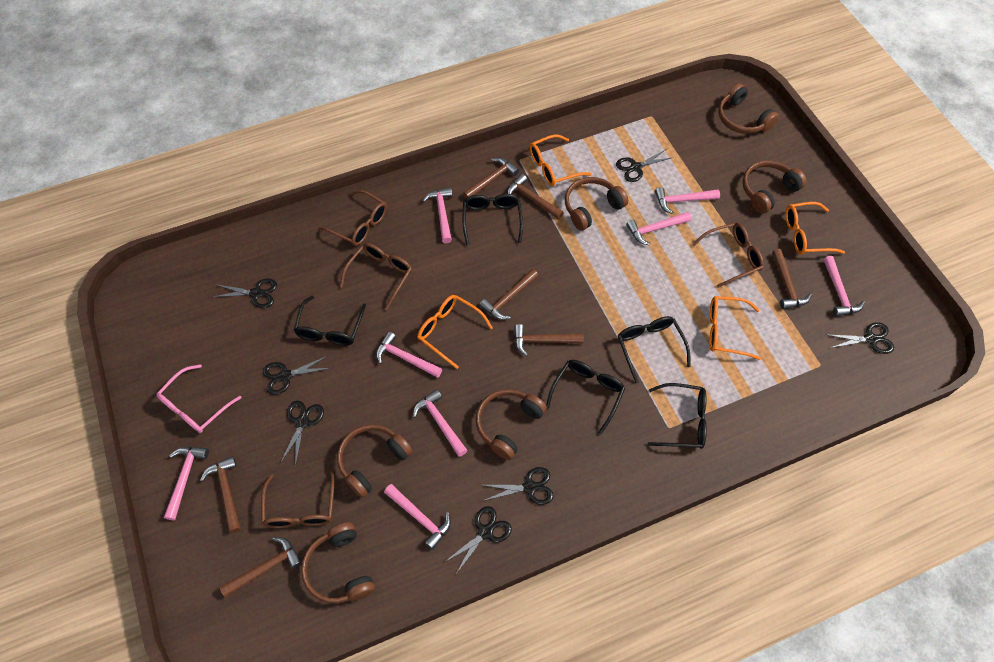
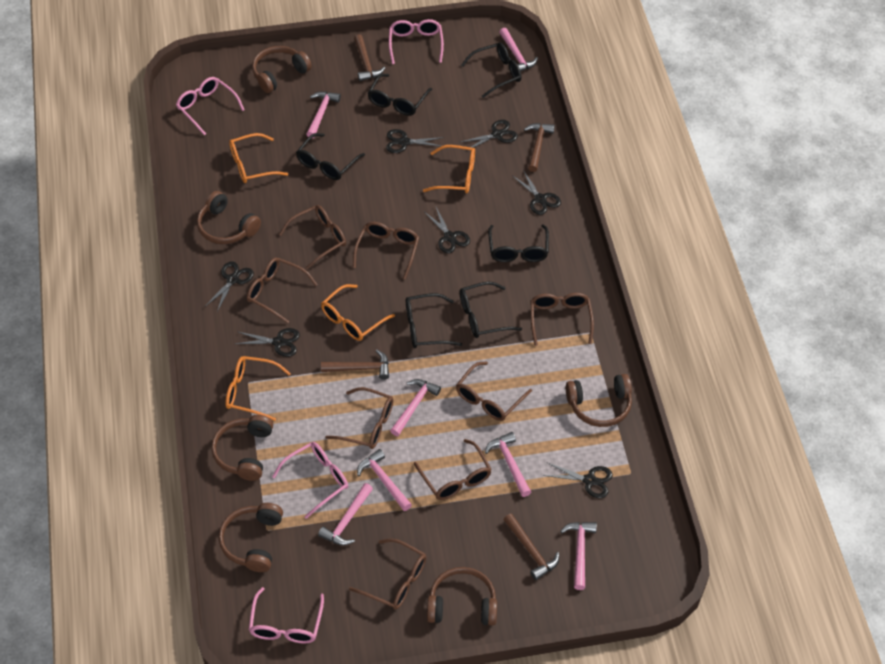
black glasses: 5 -> 6
brown glasses: 4 -> 8
brown hammer: 7 -> 4
pink glasses: 1 -> 4
pink hammer: 8 -> 7

